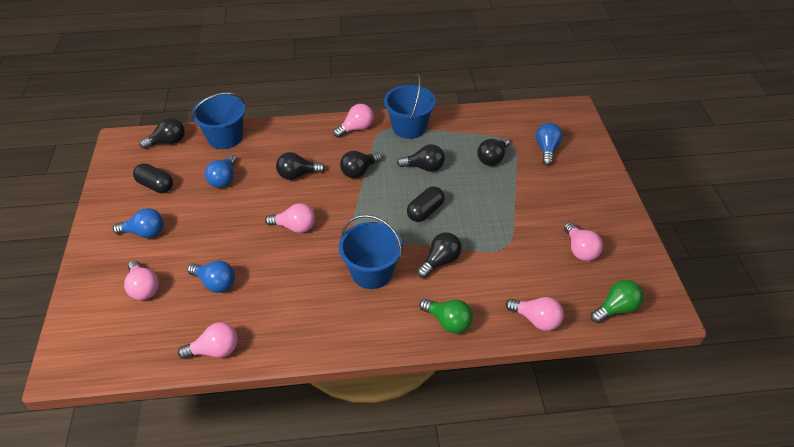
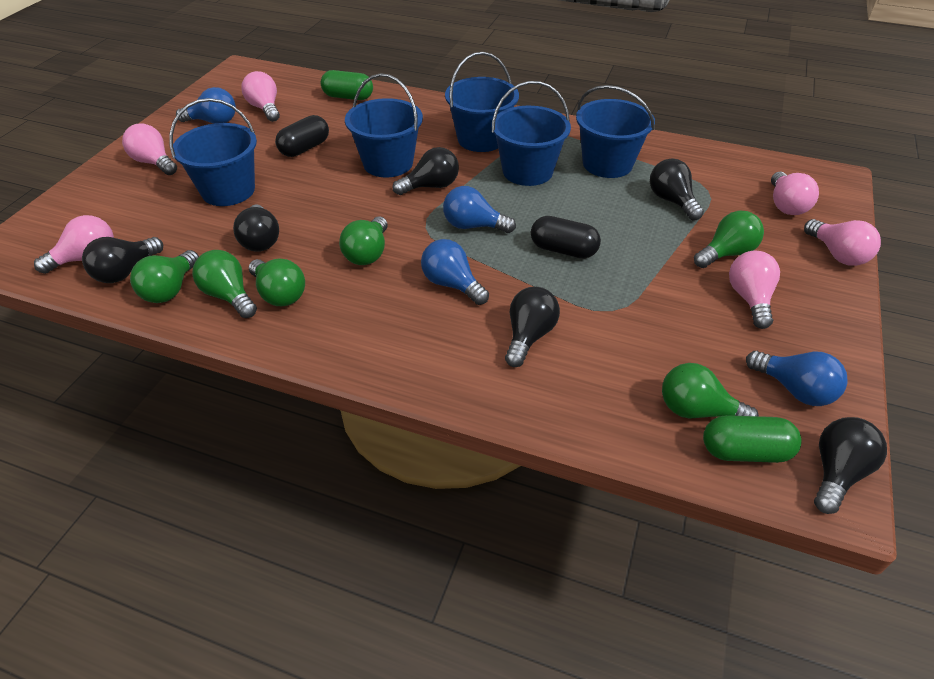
blue bucket: 3 -> 5
green capsule: 0 -> 2
green light bulb: 2 -> 6

